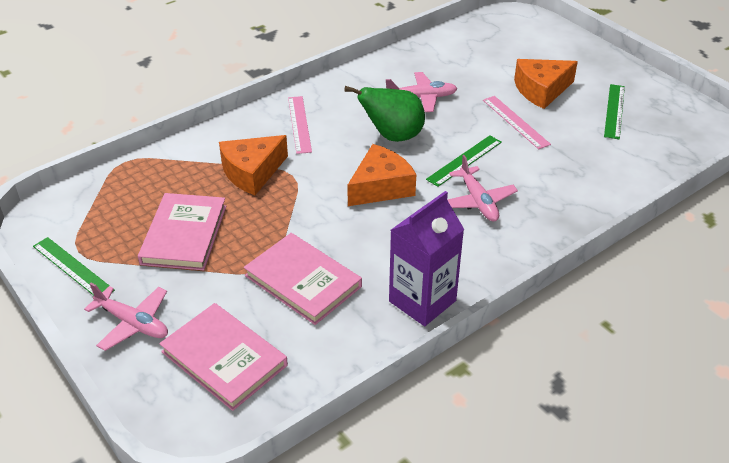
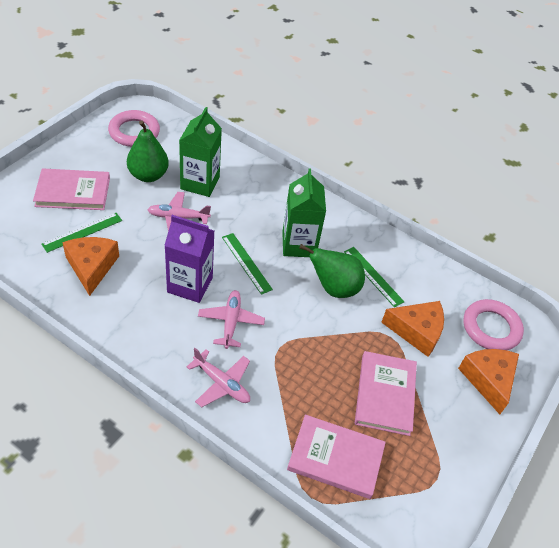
green carton: 0 -> 2
green pear: 1 -> 2
pink ring: 0 -> 2
pink ruler: 2 -> 0

